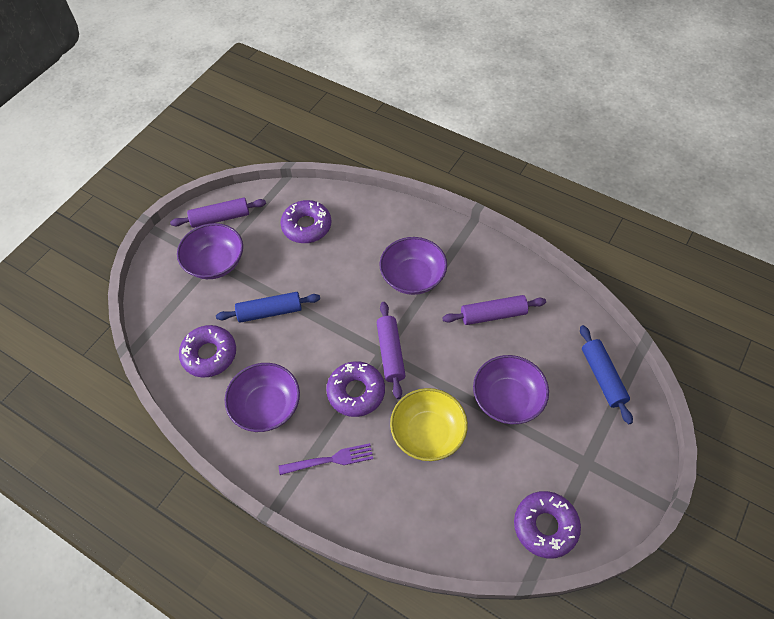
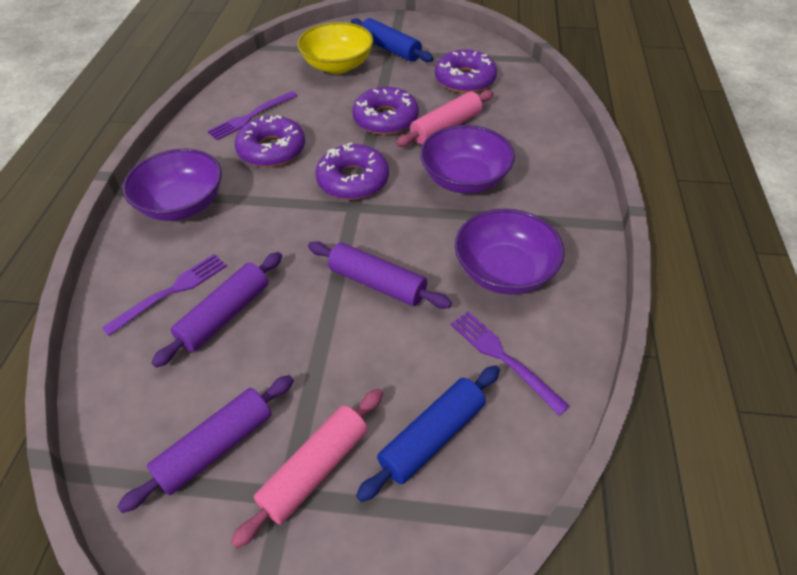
pink rolling pin: 0 -> 2
purple bowl: 4 -> 3
purple fork: 1 -> 3

